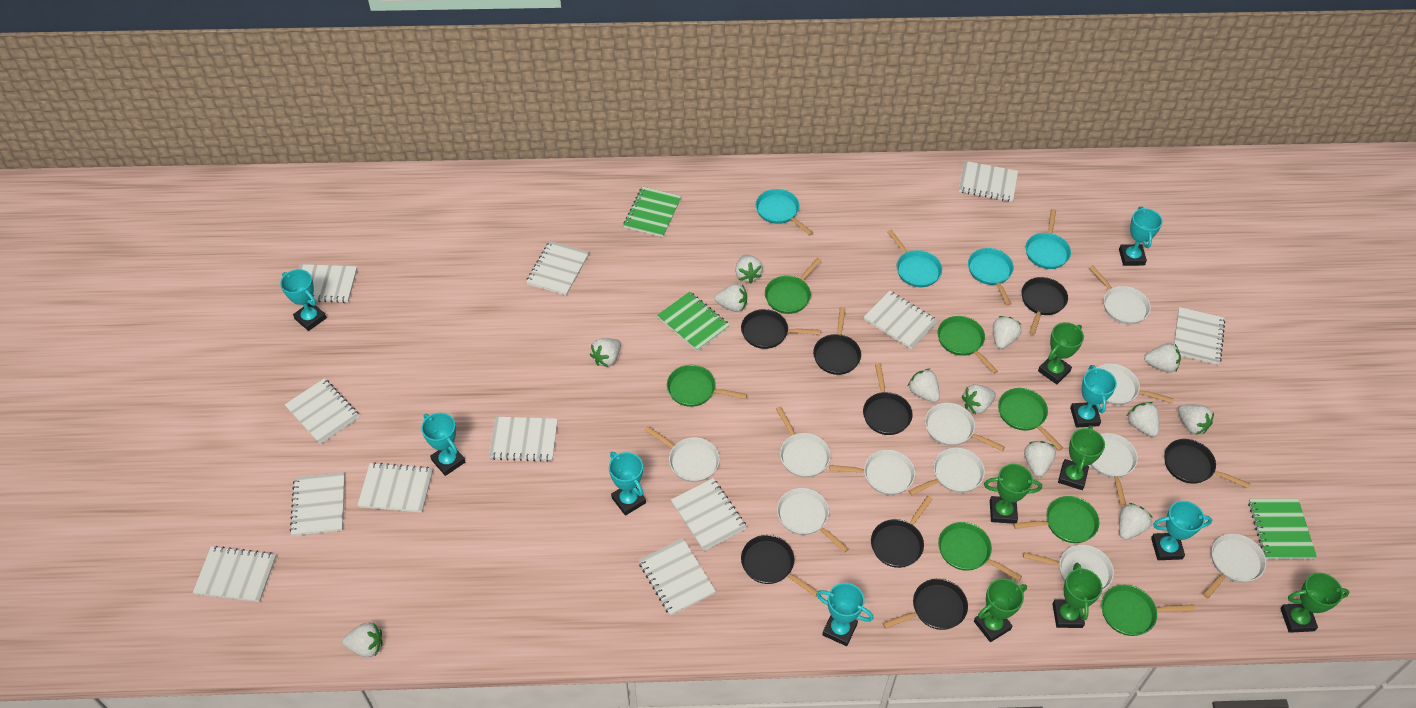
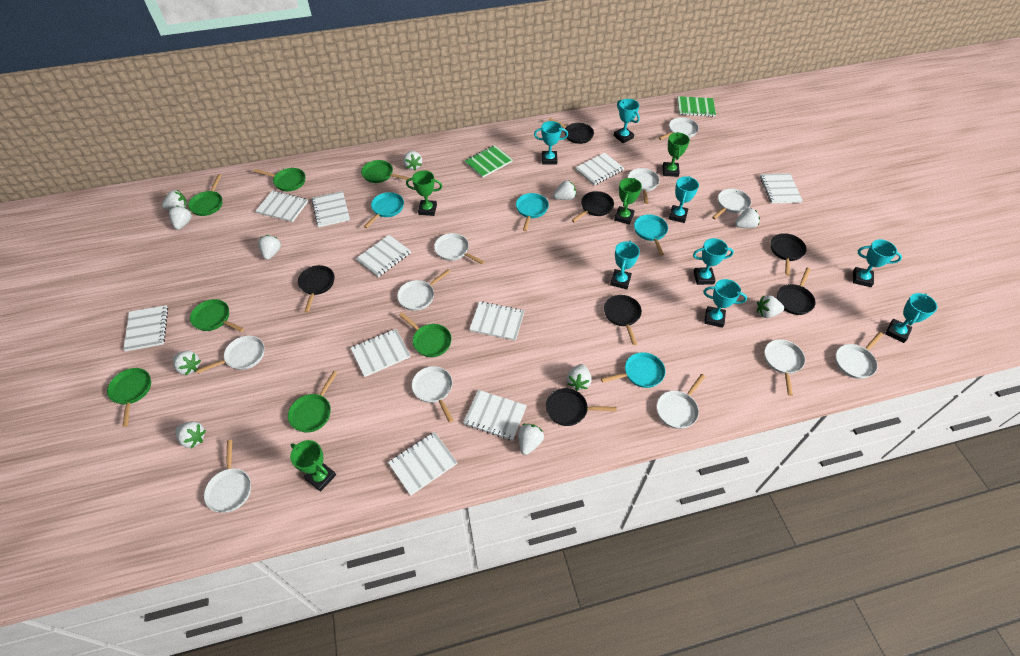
black pan: 8 -> 7
green notebook: 3 -> 2
green trophy: 6 -> 4
turquoise trophy: 7 -> 8
white notebook: 12 -> 10
white strawberry: 12 -> 11

